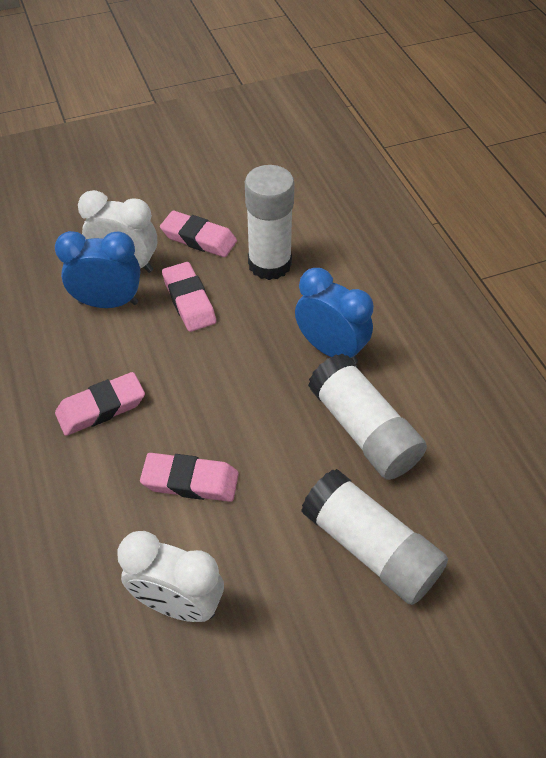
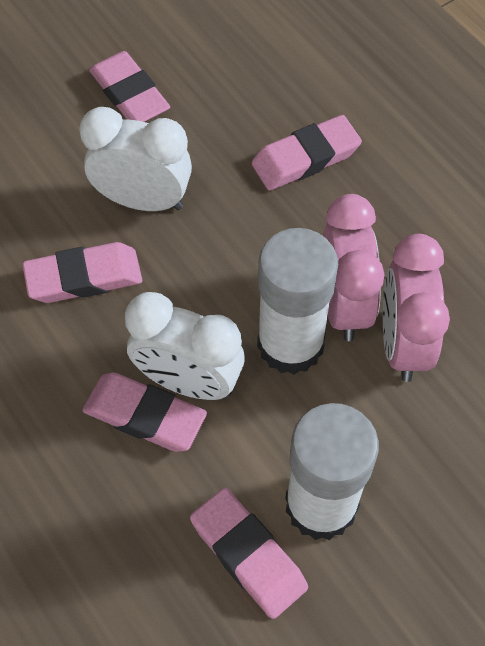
blue clock: 2 -> 0
pink clock: 0 -> 2
pink eraser: 4 -> 5
white glue stick: 3 -> 2

